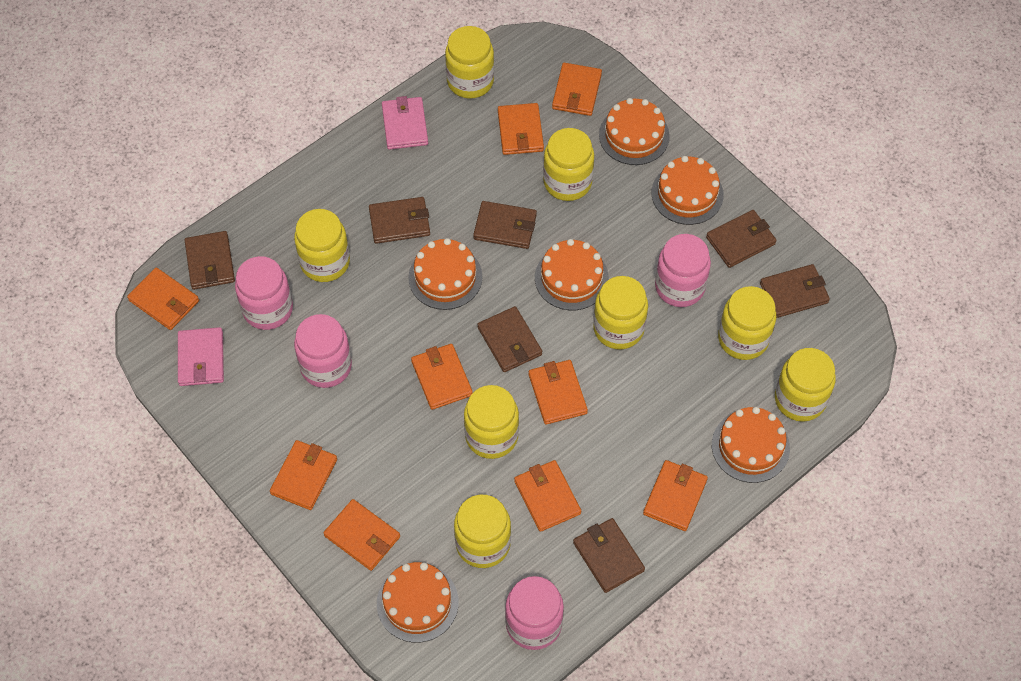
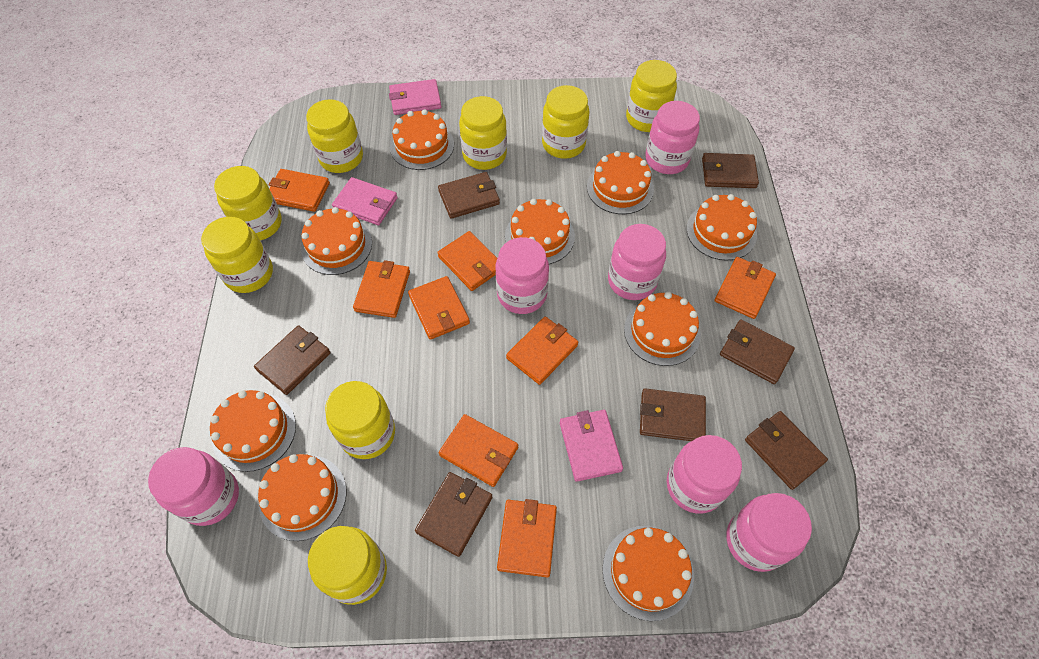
orange cake: 6 -> 9
orange wallet: 9 -> 8
pink jar: 4 -> 6
pink wallet: 2 -> 3

